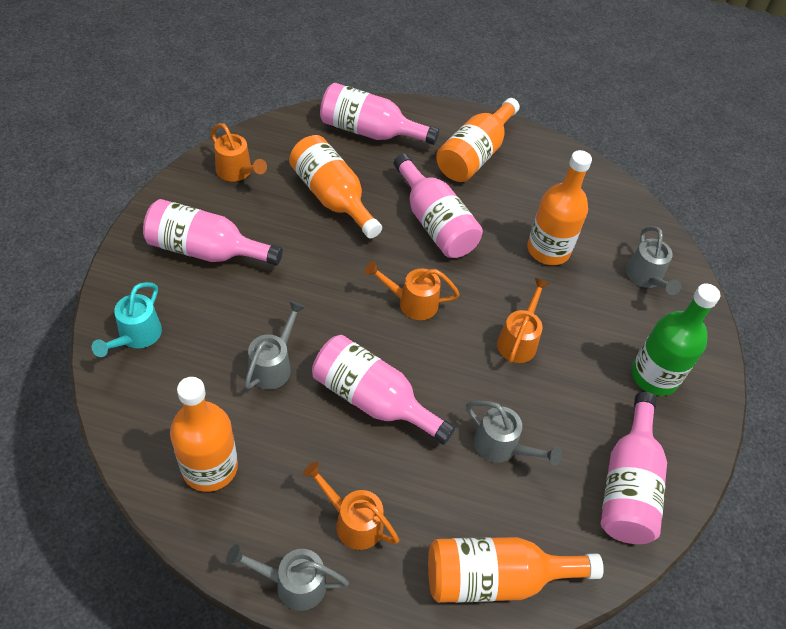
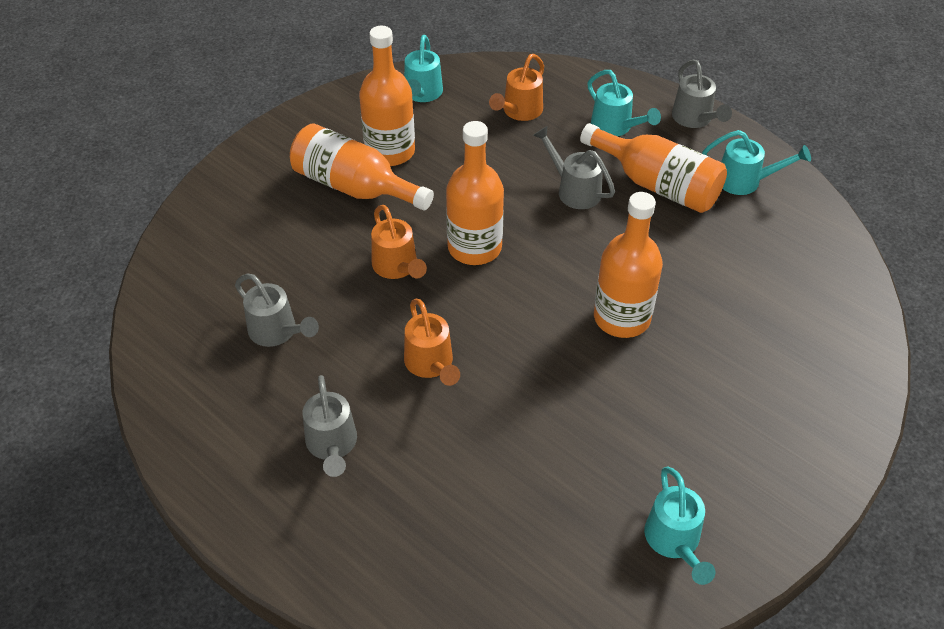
green bottle: 1 -> 0
orange watering can: 4 -> 3
pink bottle: 5 -> 0
turquoise watering can: 1 -> 4

